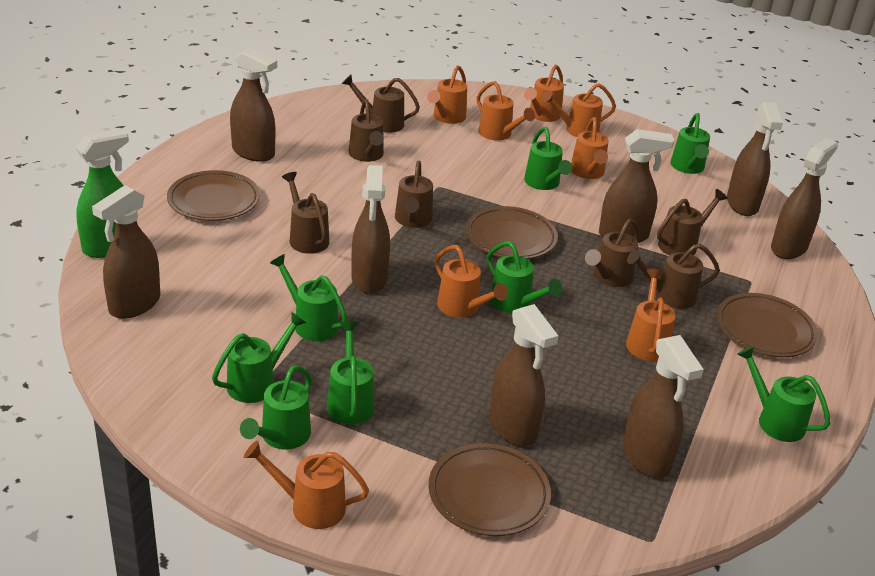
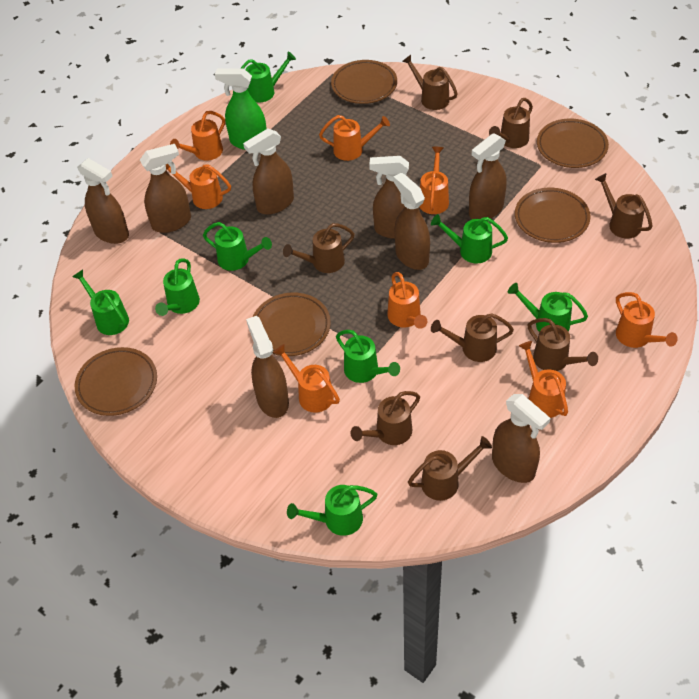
brown plate: 4 -> 5
brown watering can: 7 -> 8

